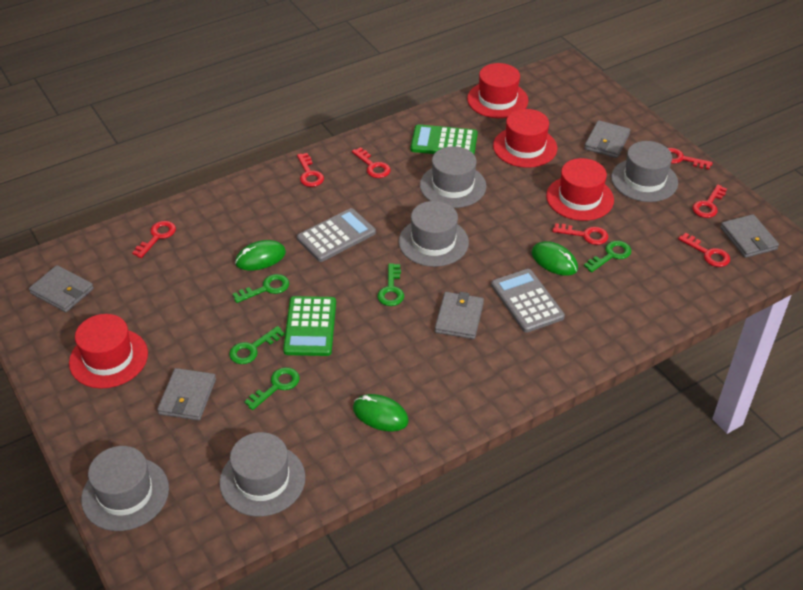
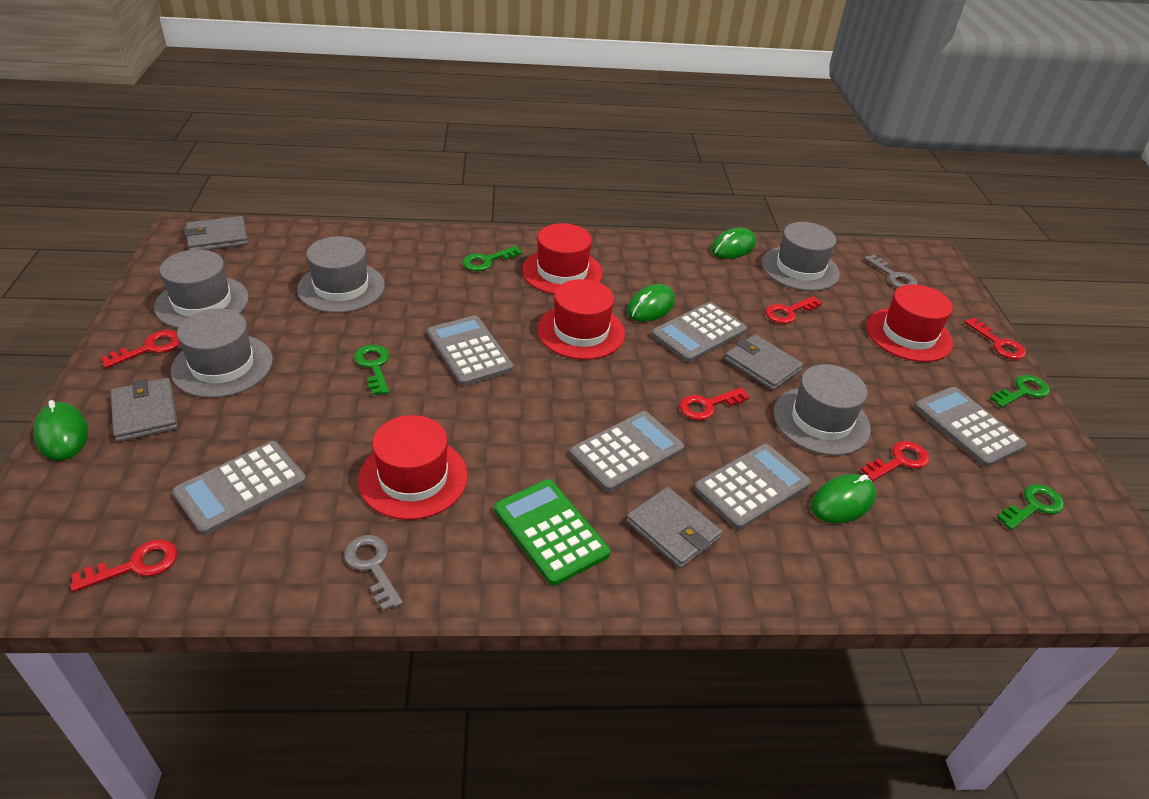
green calculator: 2 -> 1
green key: 5 -> 4
green mouse: 3 -> 4
grey calculator: 2 -> 6
grey key: 0 -> 2
grey wallet: 5 -> 4
red key: 7 -> 6

